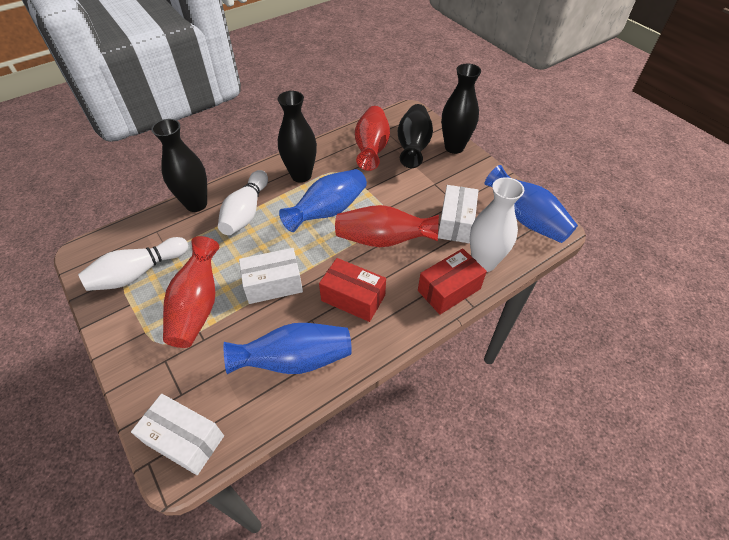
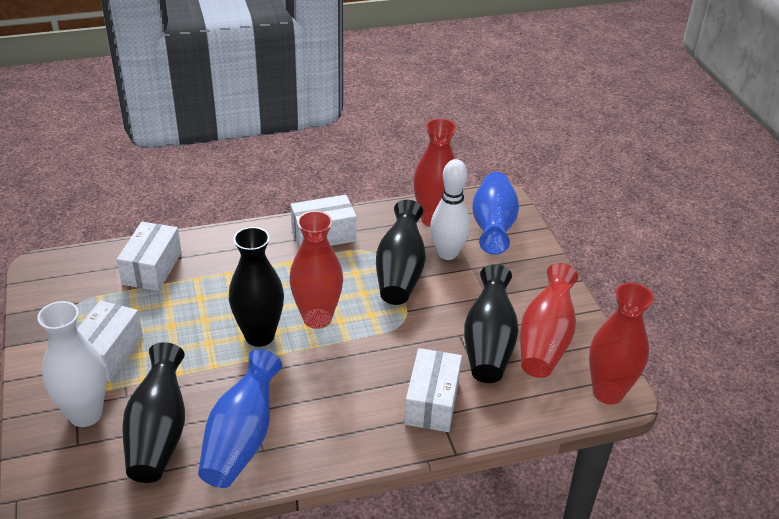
blue vase: 3 -> 2
red box: 2 -> 0
red vase: 3 -> 4
white bowling pin: 2 -> 1
white box: 3 -> 4

